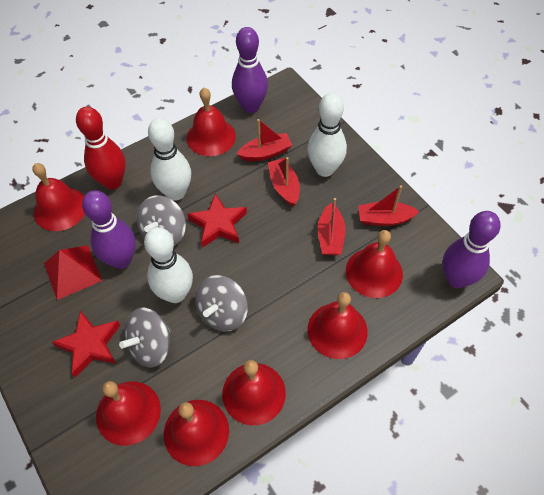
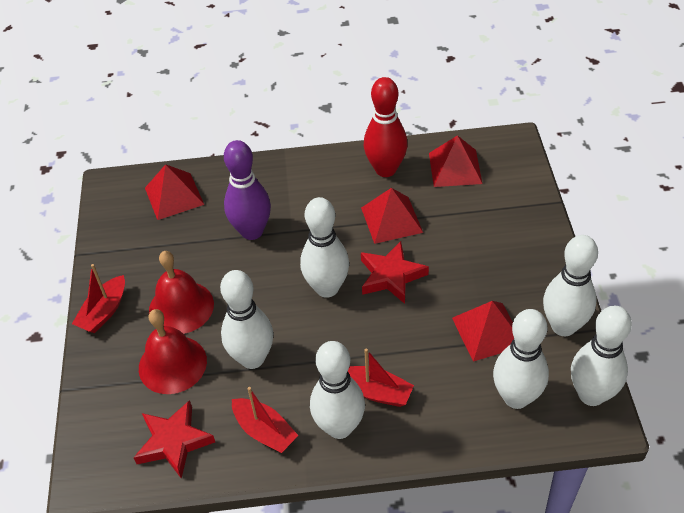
grey spinning top: 3 -> 0
purple bowling pin: 3 -> 1
red bell: 7 -> 2
red boat: 4 -> 3
red pyramid: 1 -> 4
white bowling pin: 3 -> 6

